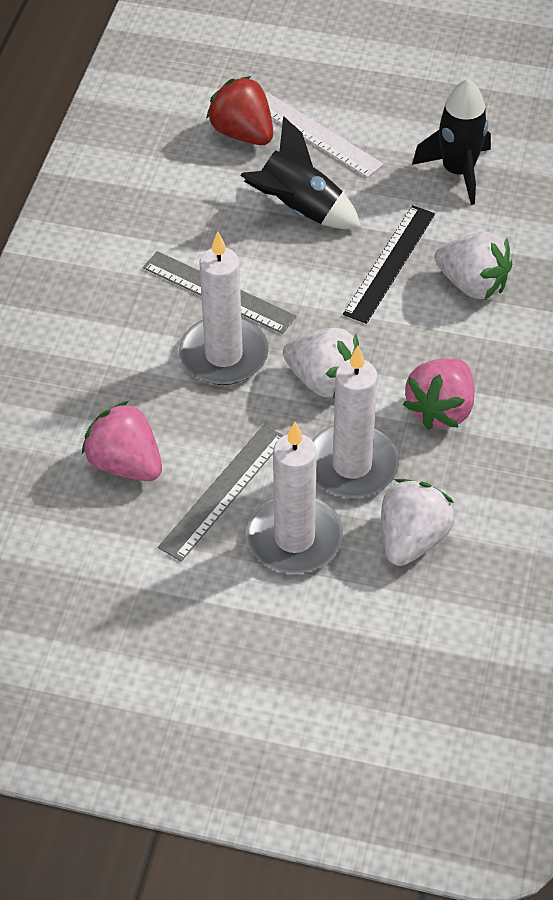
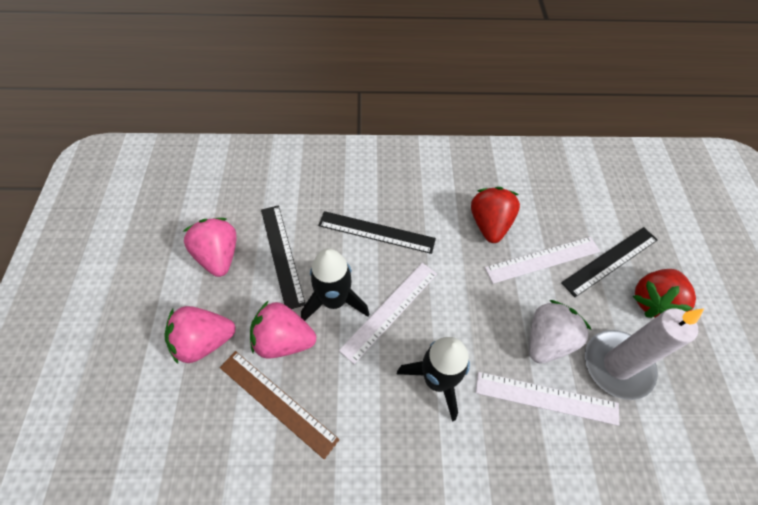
black ruler: 1 -> 3
brown ruler: 0 -> 1
grey ruler: 2 -> 0
pink strawberry: 2 -> 3
red strawberry: 1 -> 2
white candle: 3 -> 1
white ruler: 1 -> 3
white strawberry: 3 -> 1

